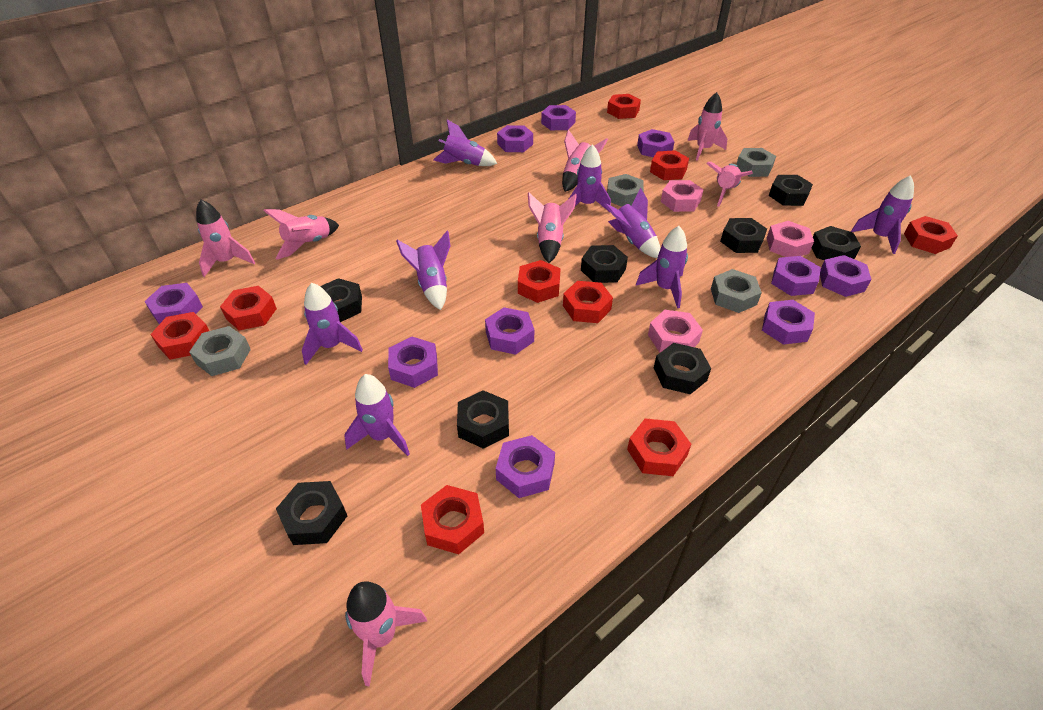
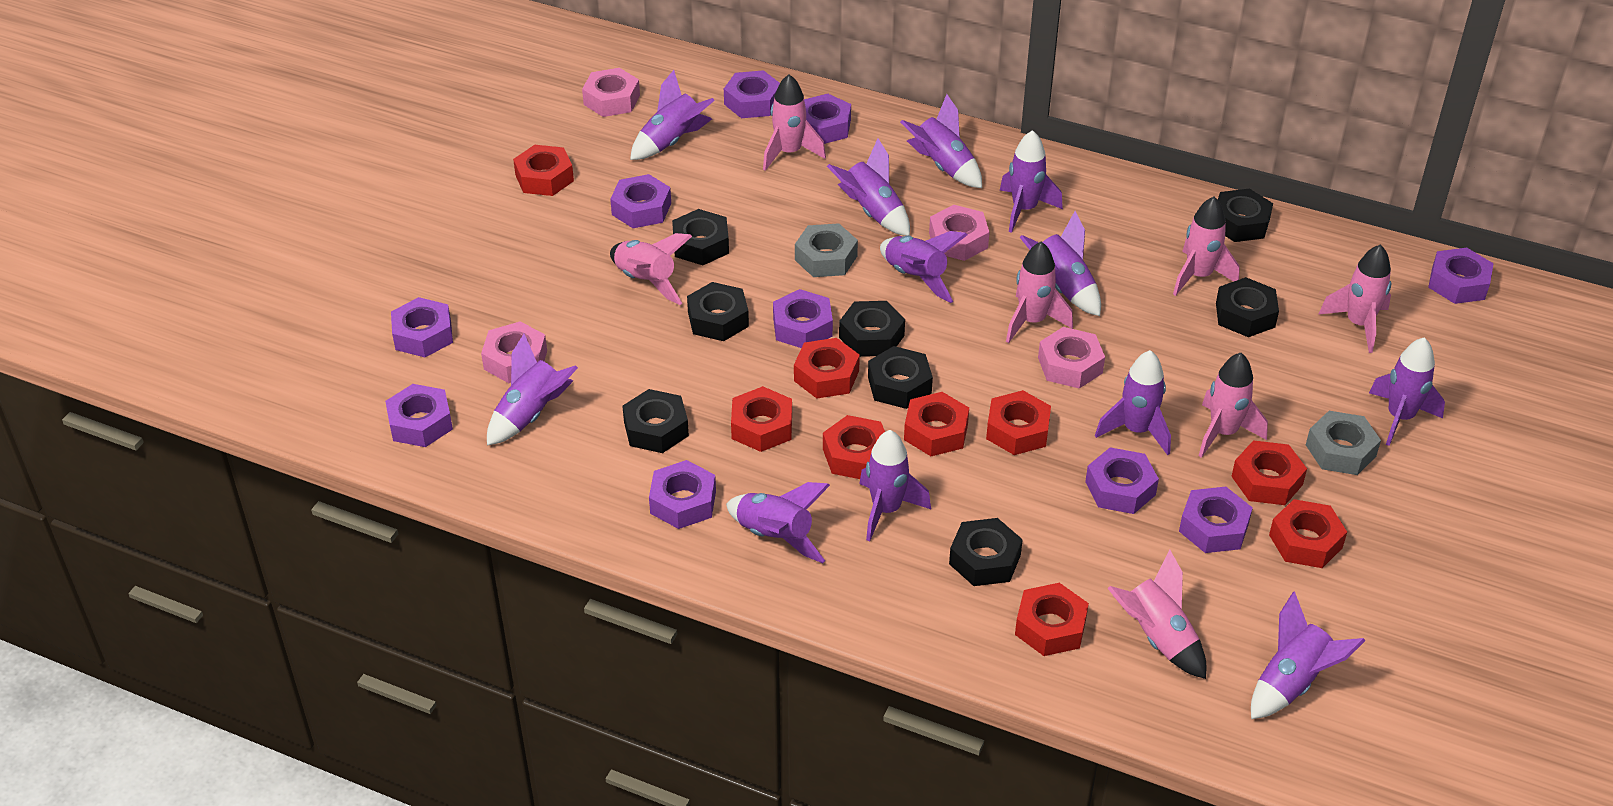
grey nut: 4 -> 2
pink nut: 3 -> 4
purple rocket: 8 -> 12

